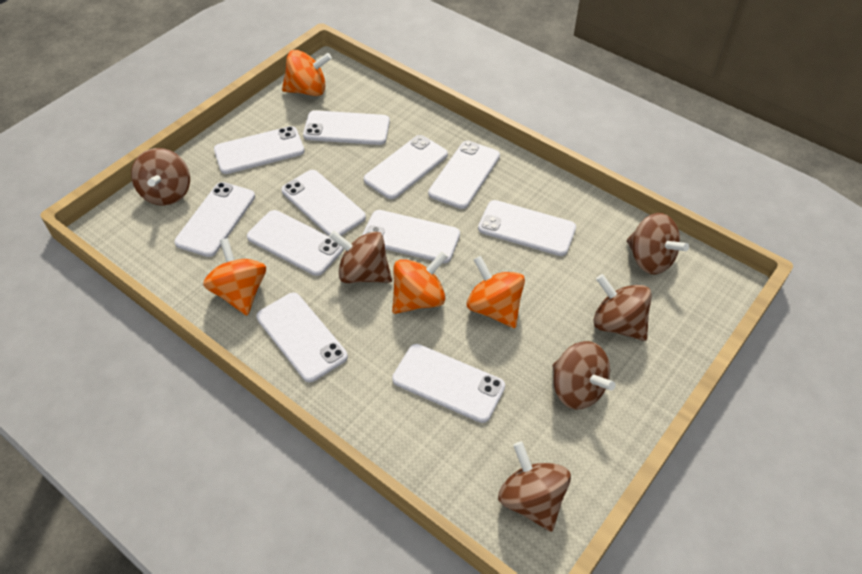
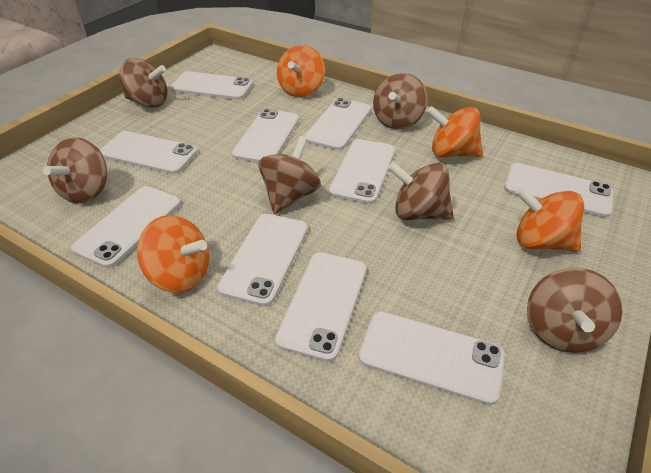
white phone: 11 -> 10

